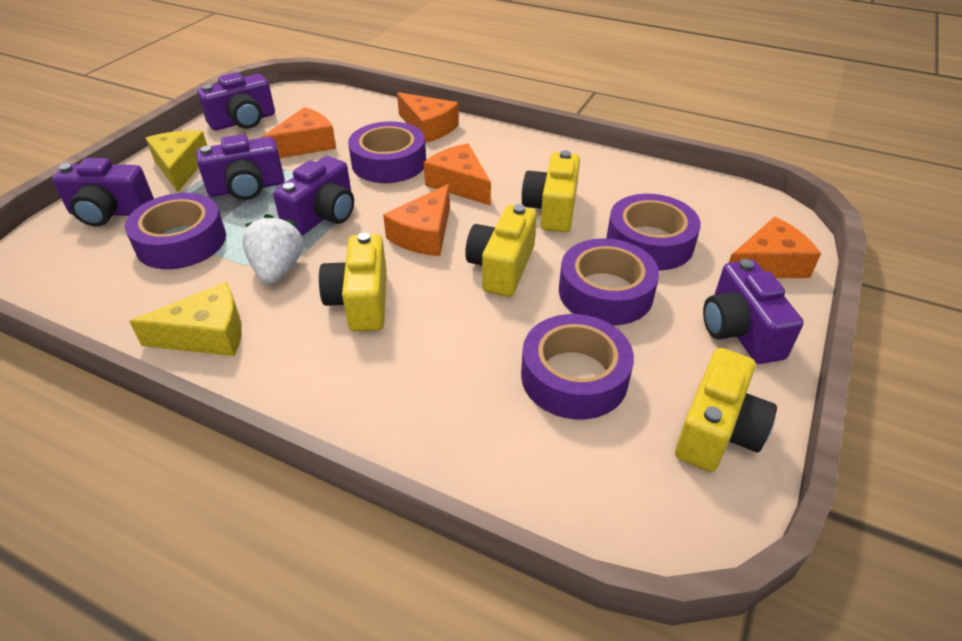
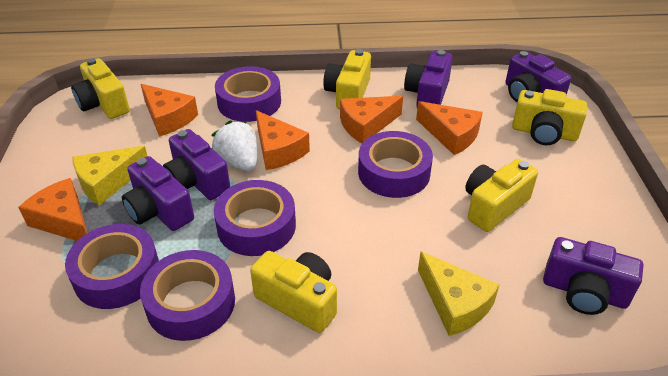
yellow camera: 4 -> 5

